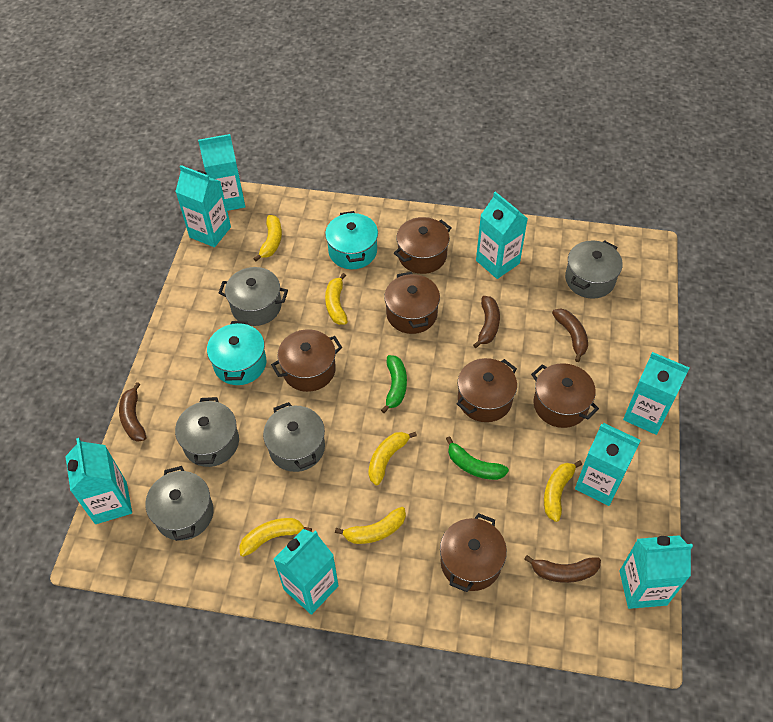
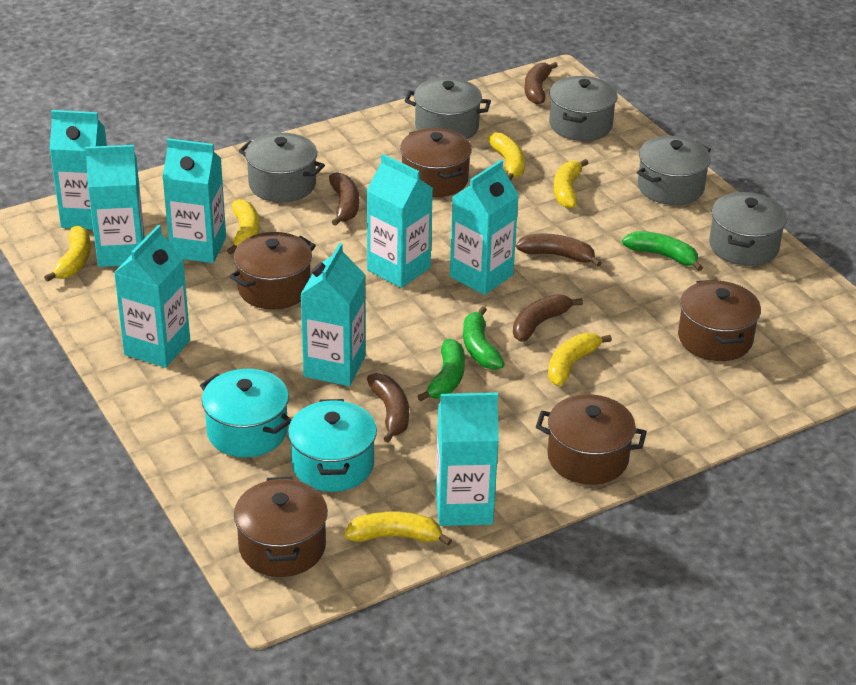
brown banana: 4 -> 5
brown pot: 6 -> 5
green banana: 2 -> 3

